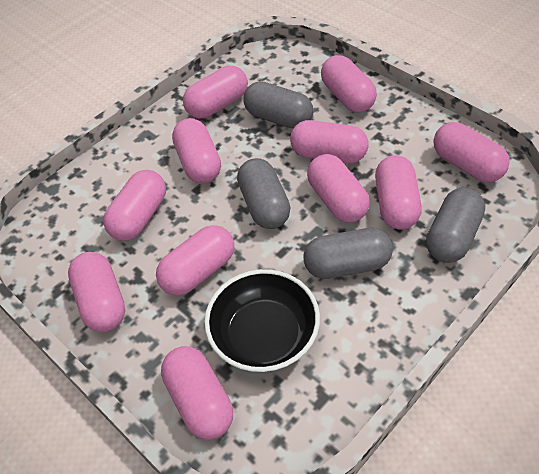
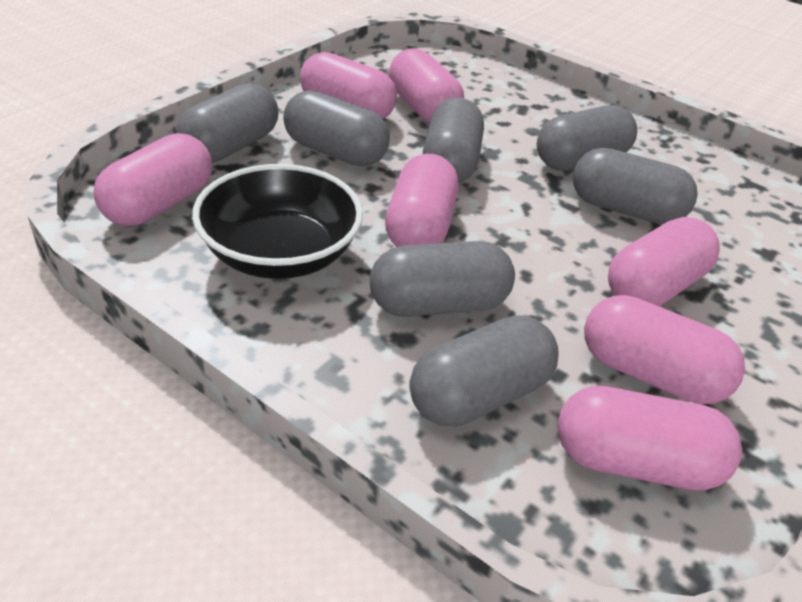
grey capsule: 4 -> 7
pink capsule: 11 -> 7

